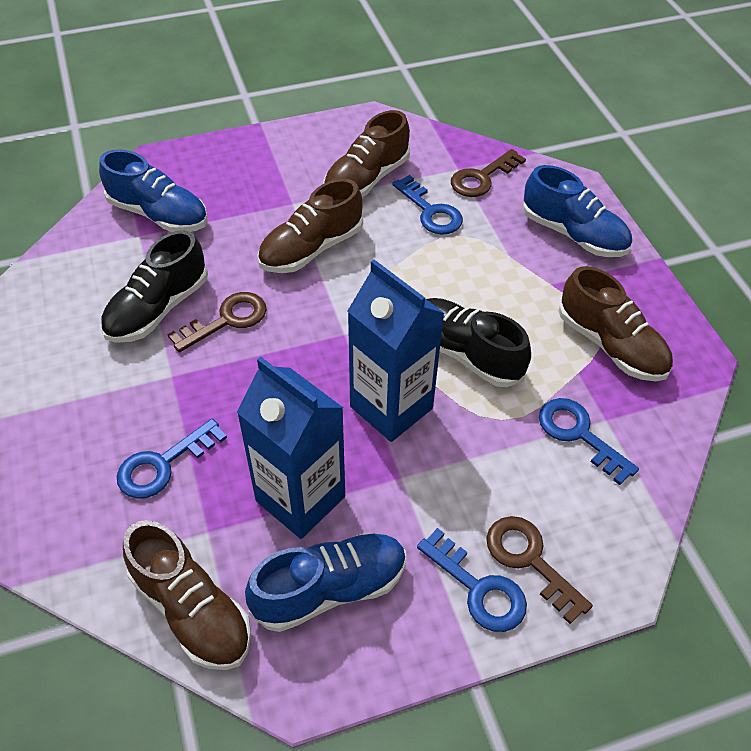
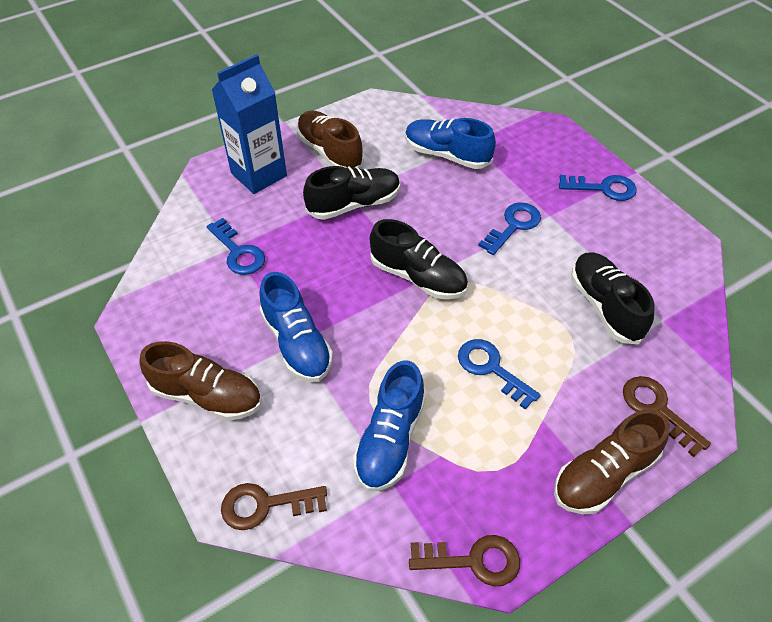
black shoe: 2 -> 3
blue carton: 2 -> 1
brown shoe: 4 -> 3

